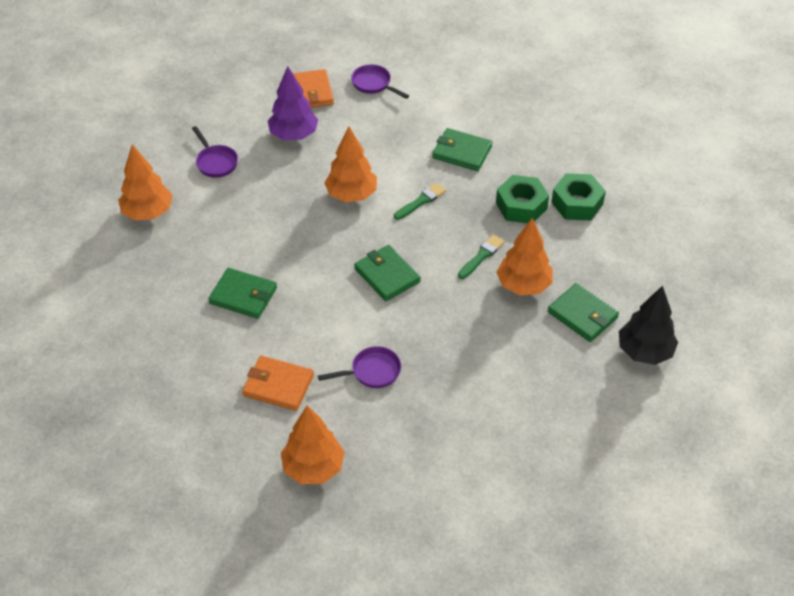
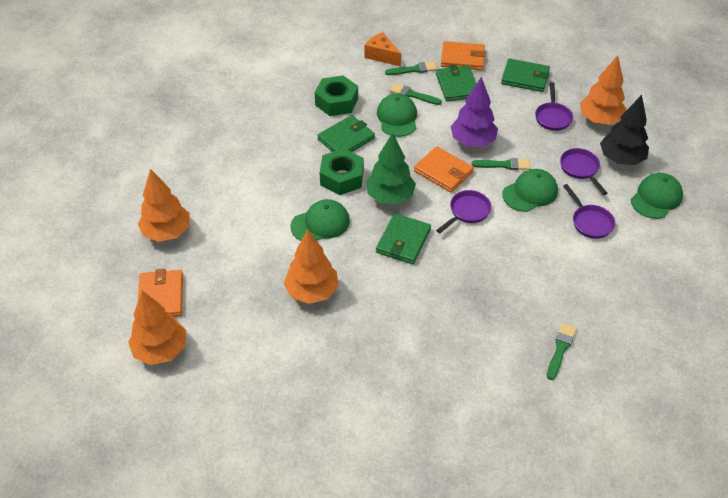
green brush: 2 -> 4
green cap: 0 -> 4
green tree: 0 -> 1
orange cheese: 0 -> 1
orange wallet: 2 -> 3
purple pan: 3 -> 4

